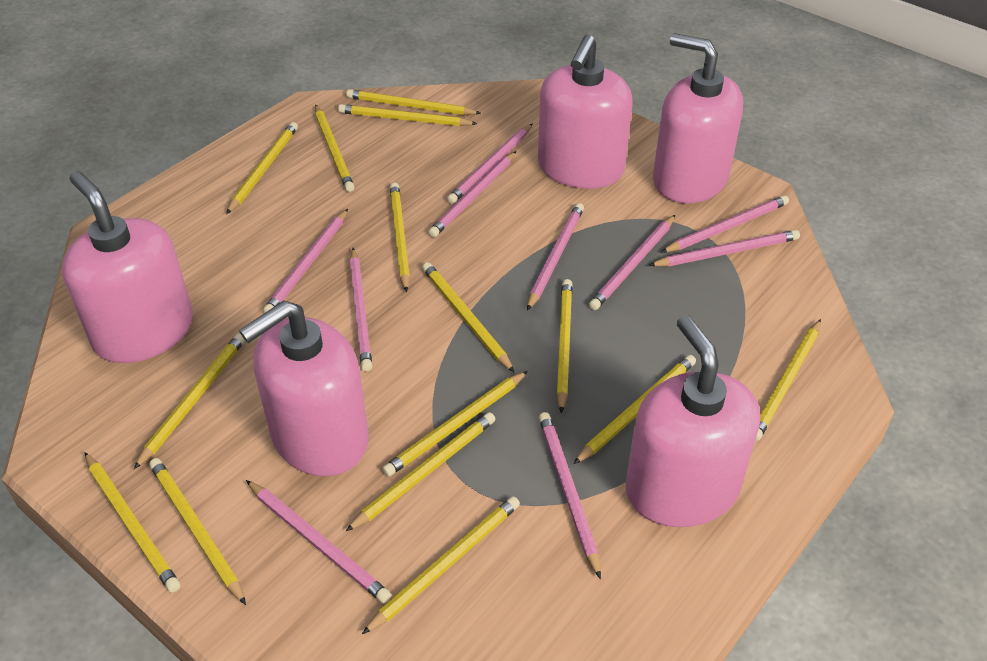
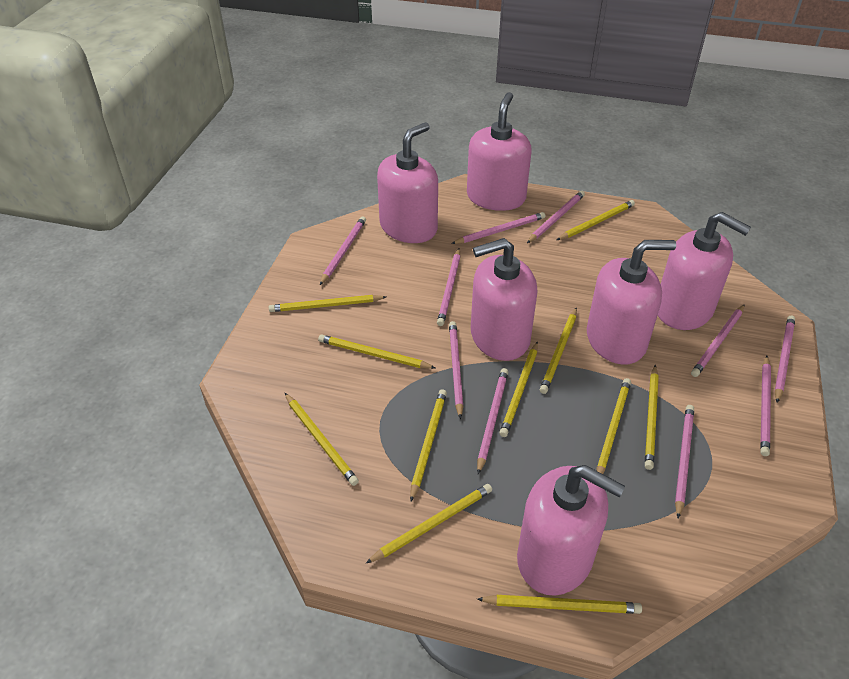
pink soap dispenser: 5 -> 6
yellow pencil: 15 -> 11

